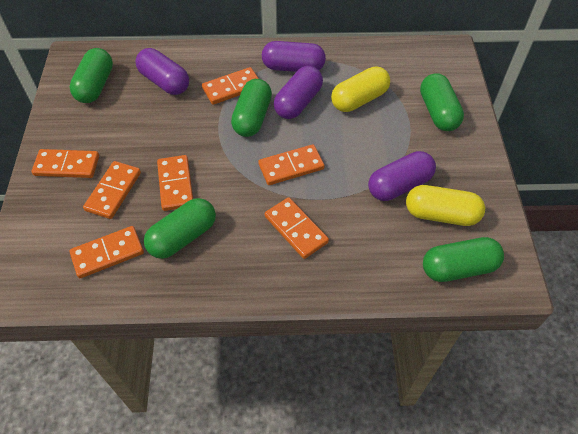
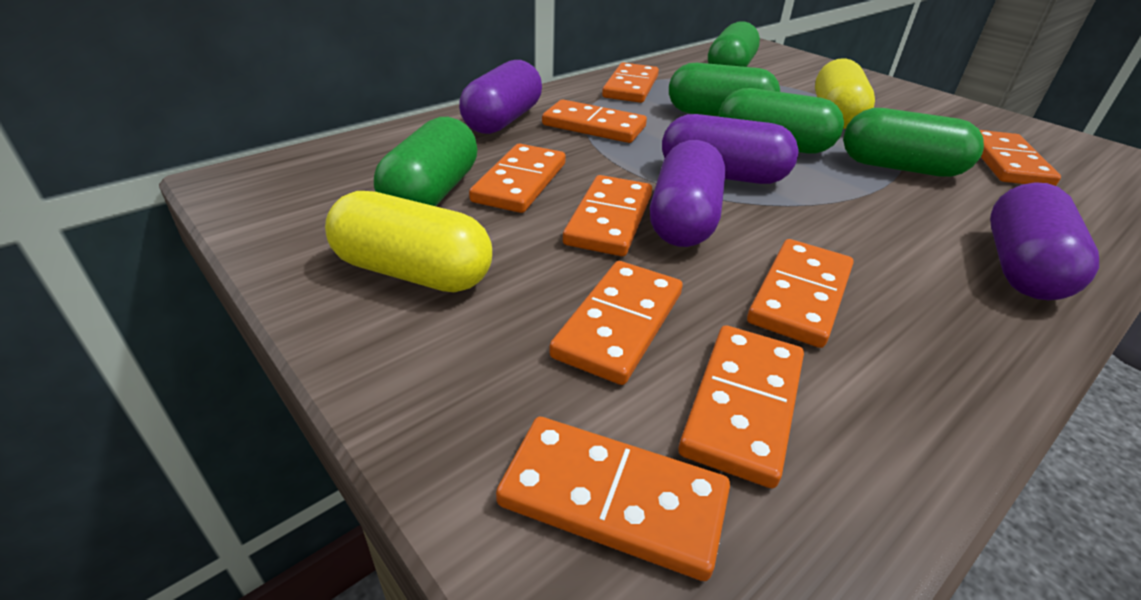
orange domino: 7 -> 9

